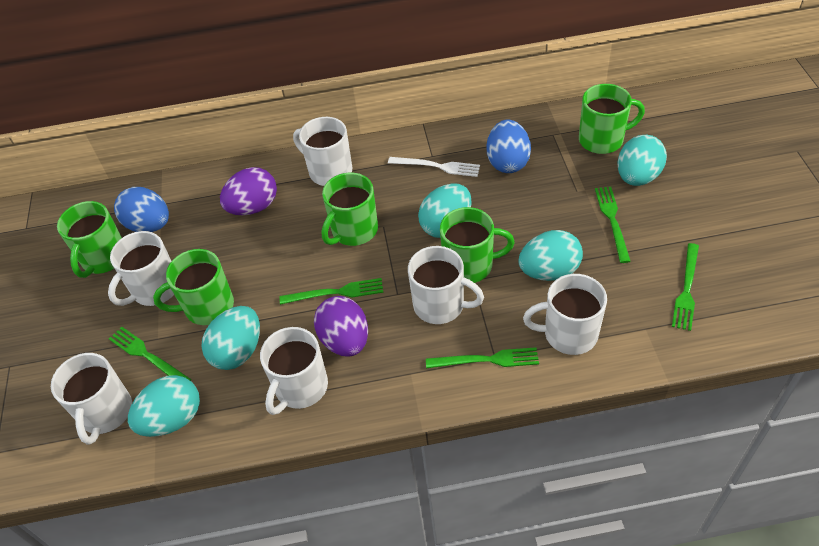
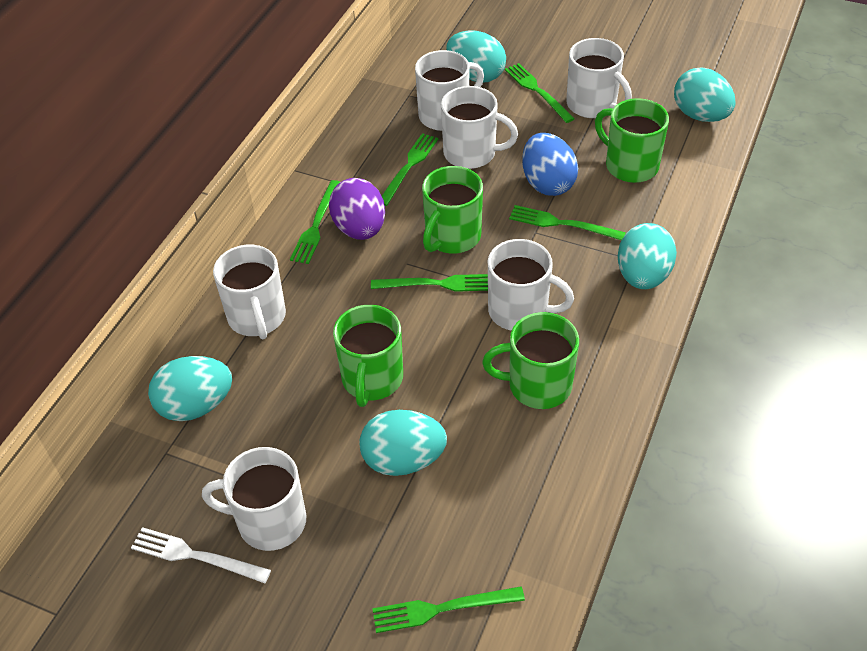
blue egg: 2 -> 1
green fork: 5 -> 6
green mug: 5 -> 4
purple egg: 2 -> 1

